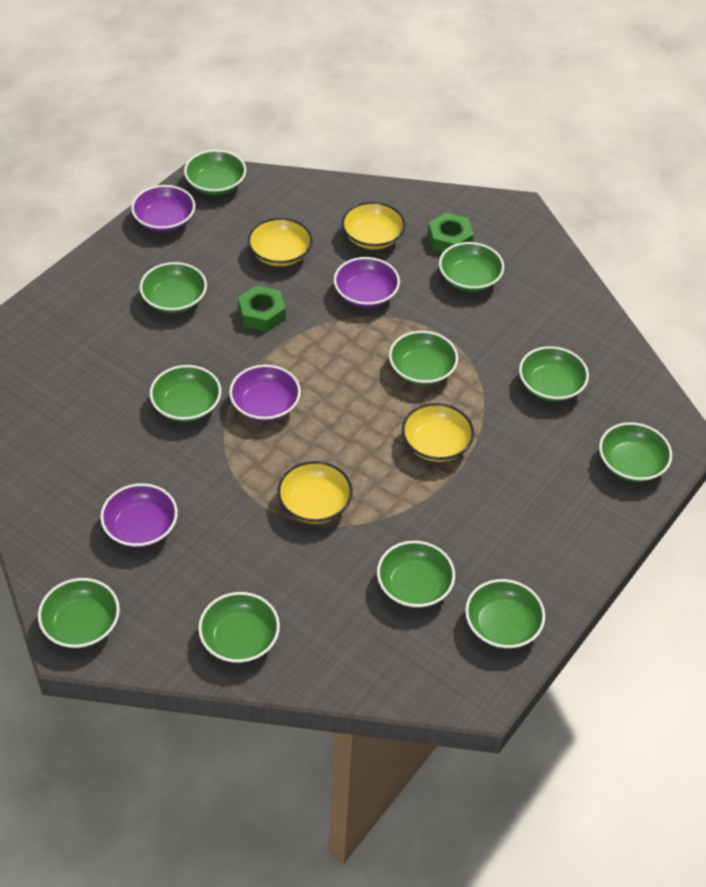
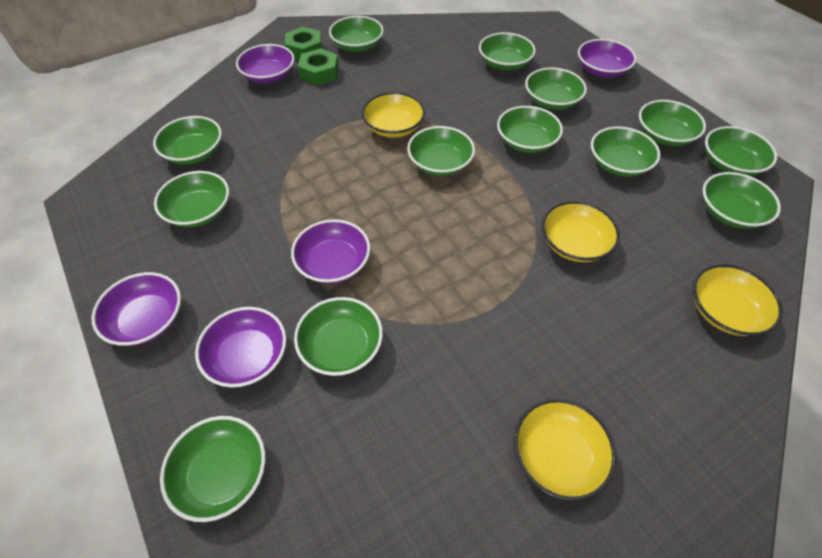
green bowl: 11 -> 13
purple bowl: 4 -> 5

